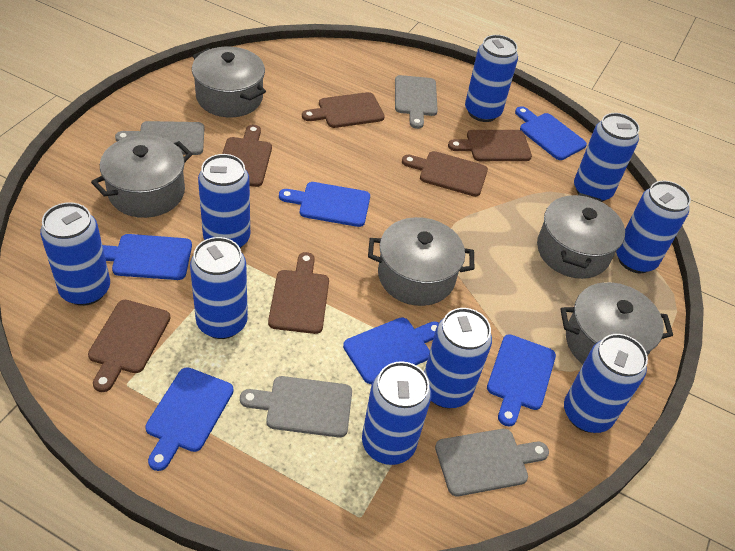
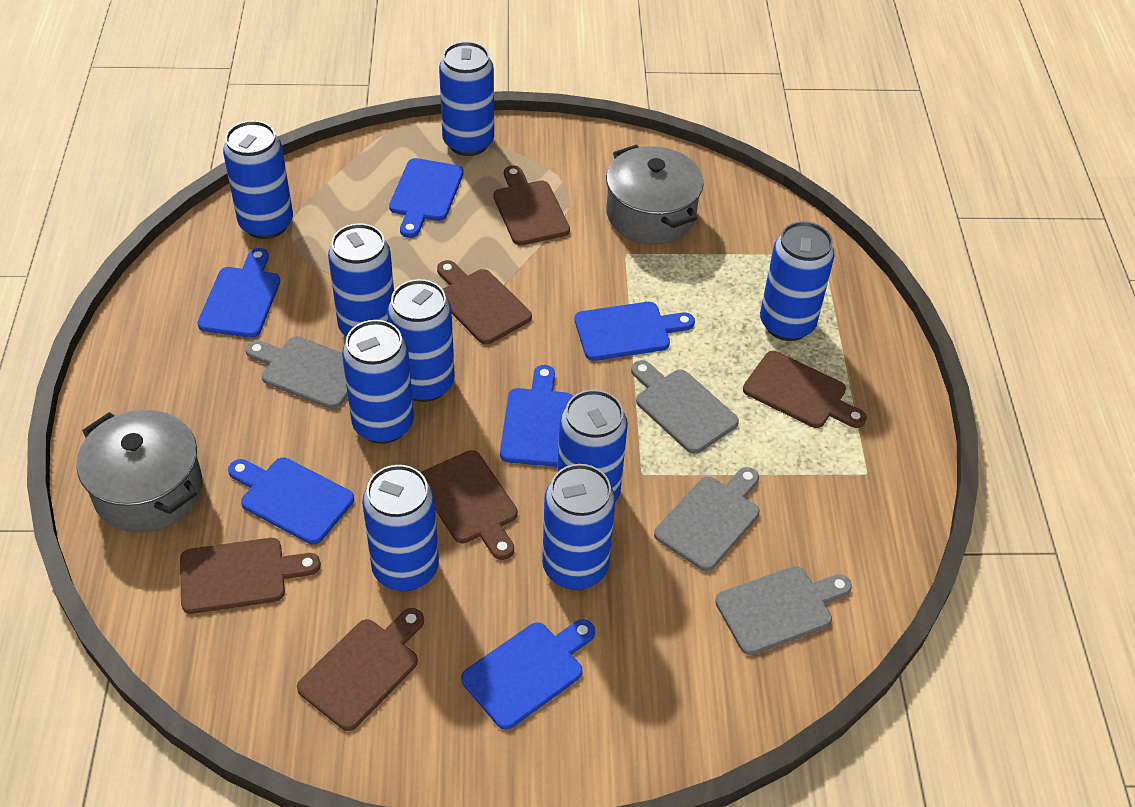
grey pot: 5 -> 2

